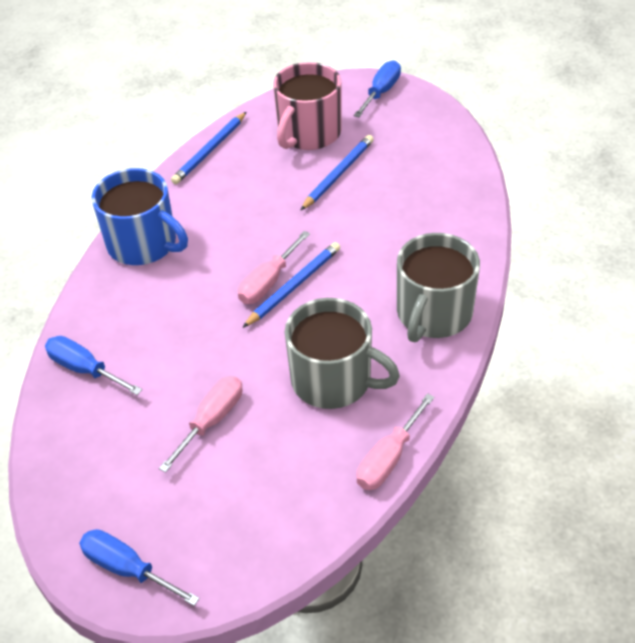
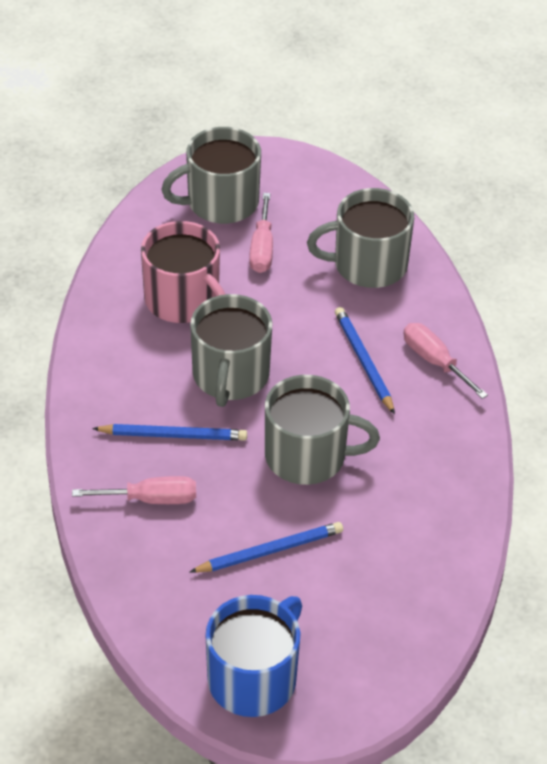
blue screwdriver: 3 -> 0
grey mug: 2 -> 4

